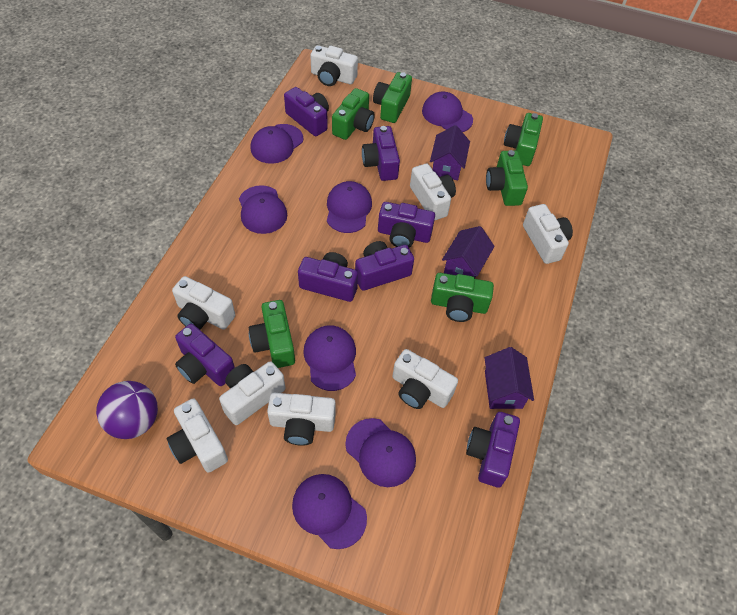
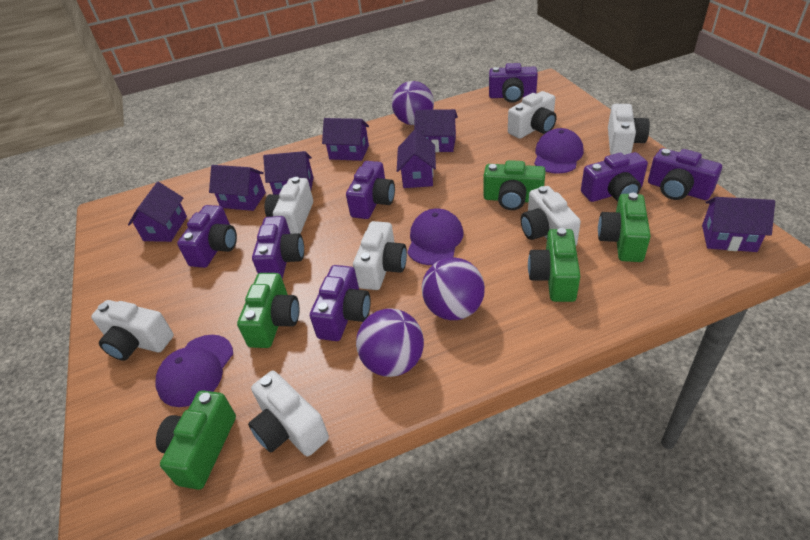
green camera: 6 -> 5
purple ball: 1 -> 3
purple cap: 7 -> 3
purple house: 3 -> 7
white camera: 8 -> 7

